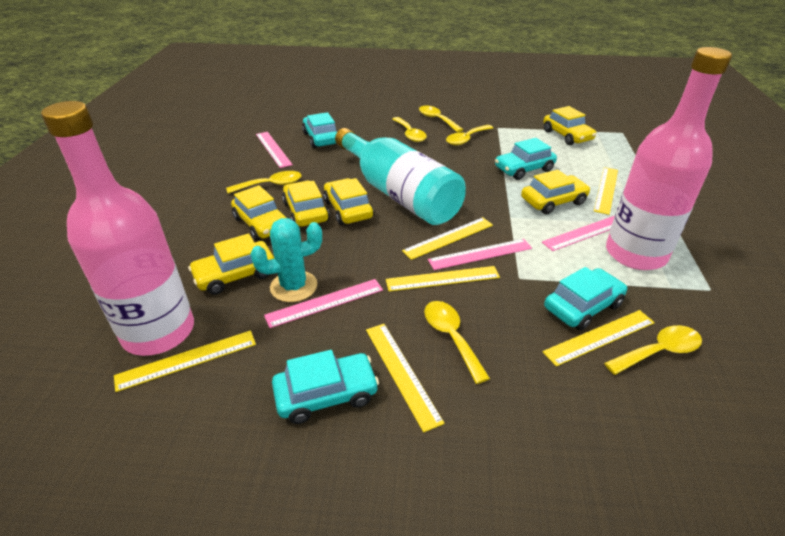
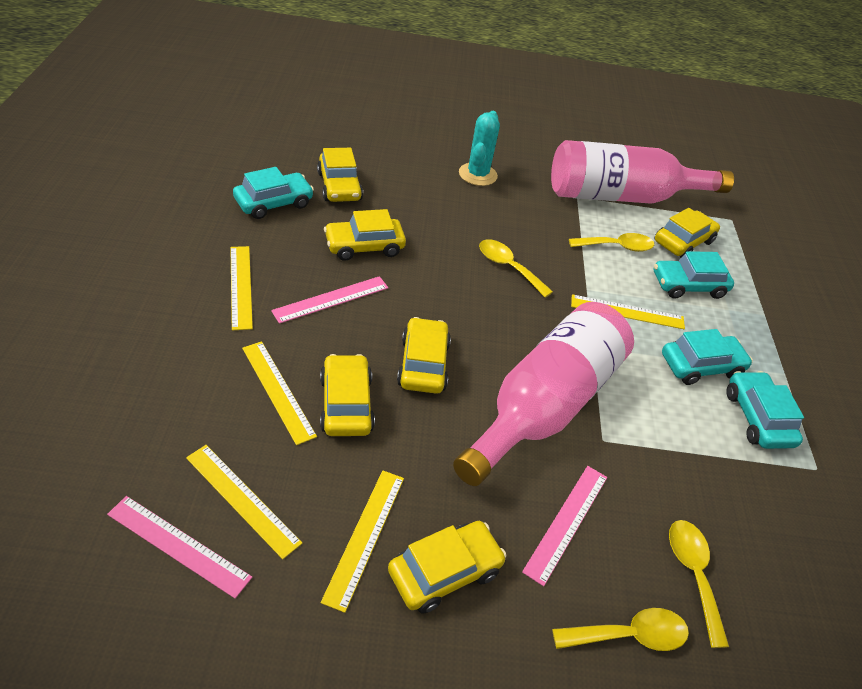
pink ruler: 4 -> 3
turquoise bottle: 1 -> 0
yellow ruler: 6 -> 5
yellow spoon: 6 -> 4

